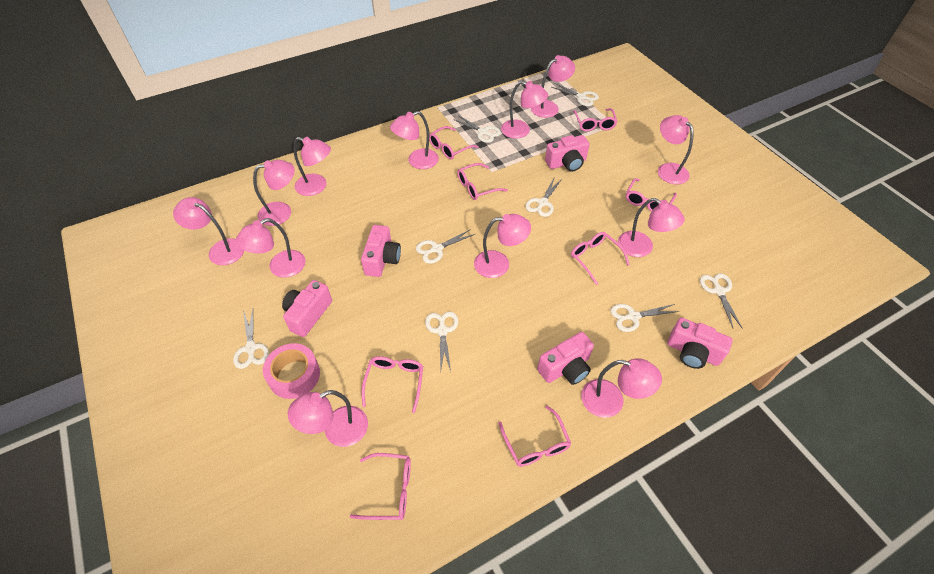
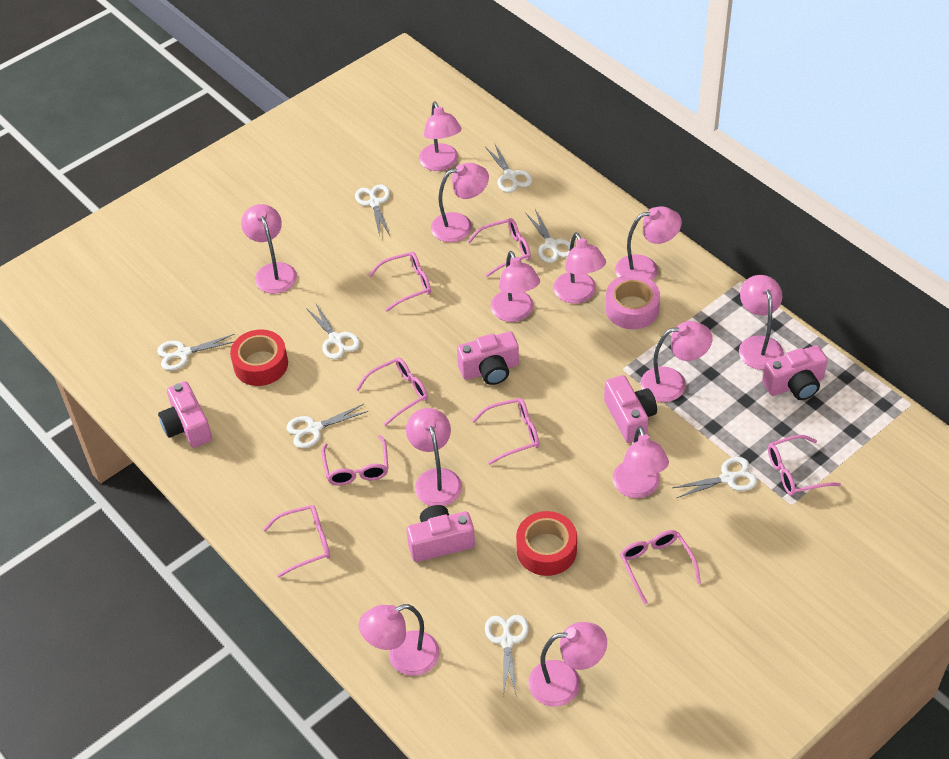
red tape: 0 -> 2

